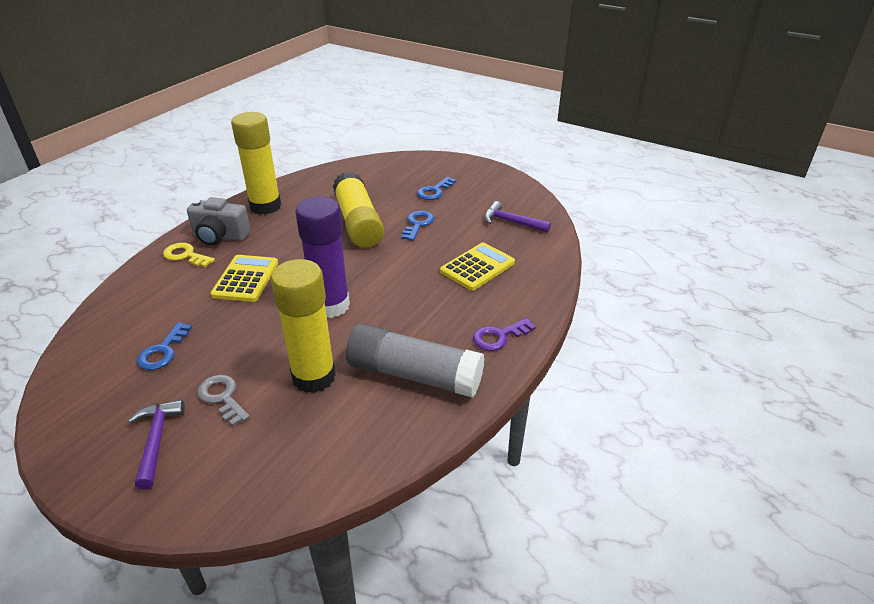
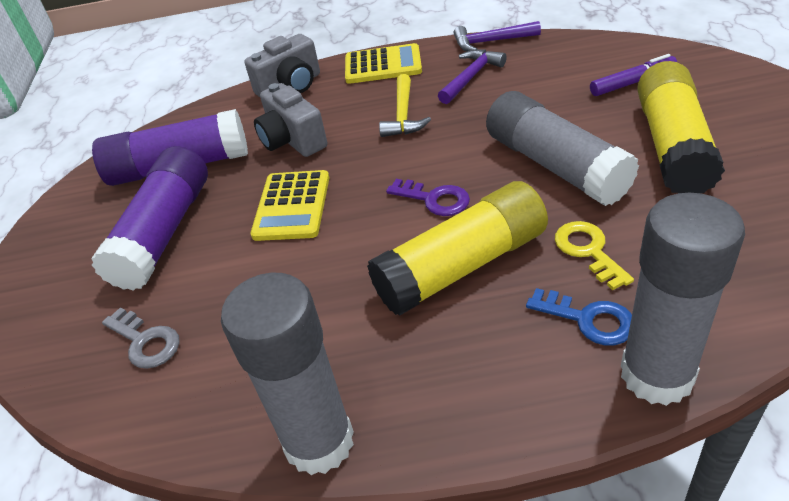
blue key: 3 -> 1
grey camera: 1 -> 2
grey glue stick: 1 -> 3
purple glue stick: 1 -> 2
purple marker: 0 -> 1
yellow glue stick: 3 -> 2
yellow hammer: 0 -> 1

